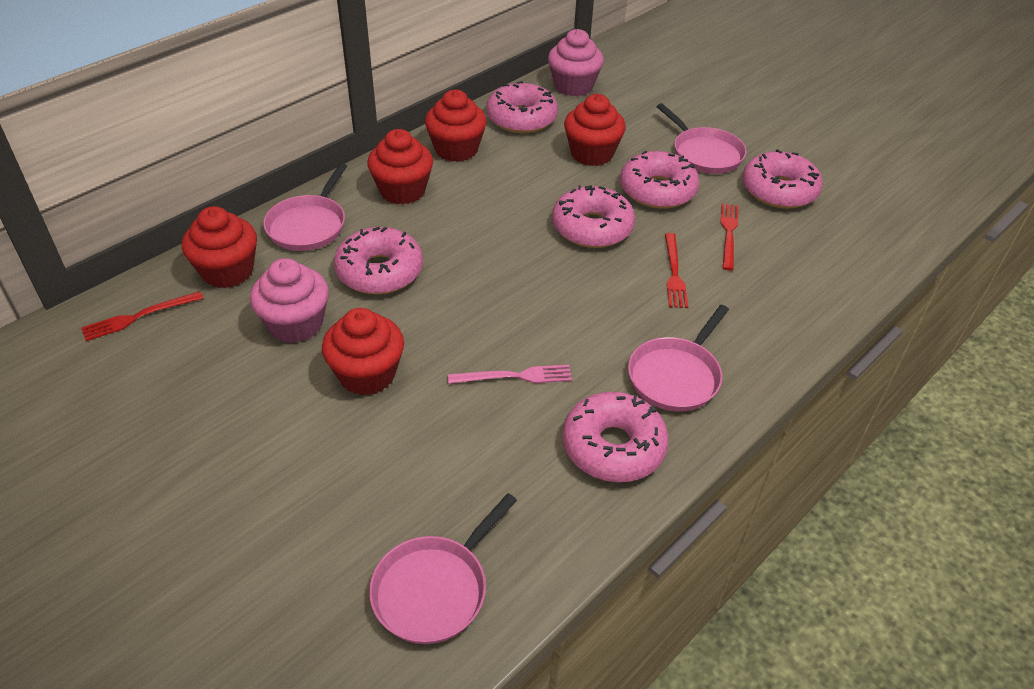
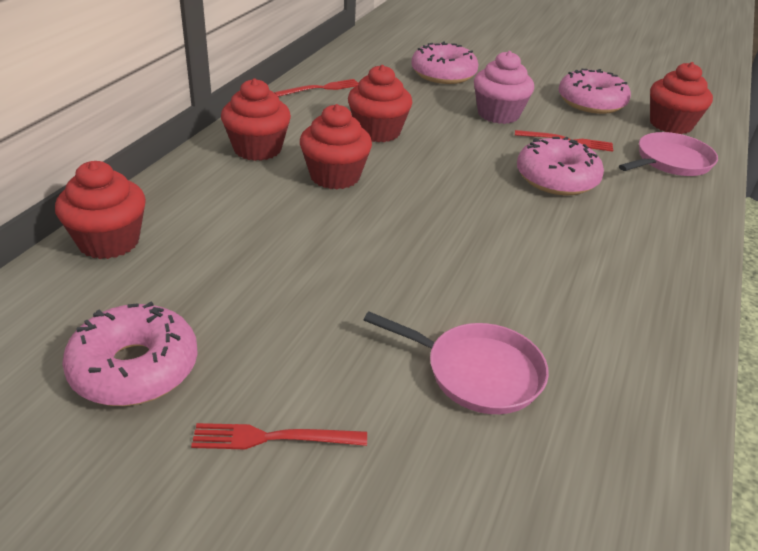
pink cupcake: 2 -> 1
pink donut: 6 -> 4
pink fork: 1 -> 0
pink pan: 4 -> 2

